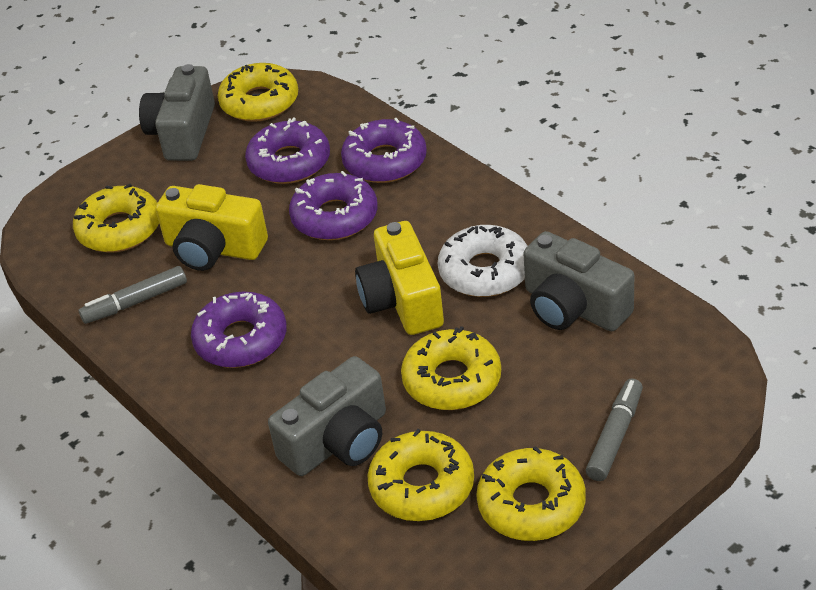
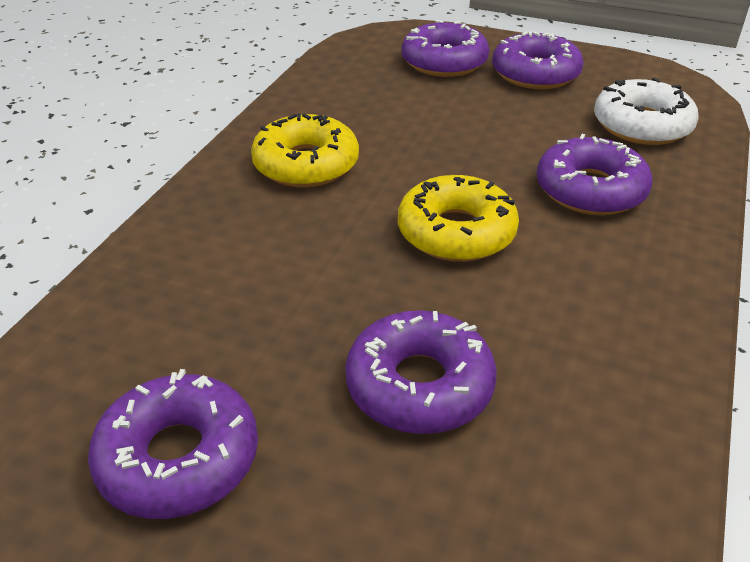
grey camera: 3 -> 0
grey marker: 2 -> 0
purple donut: 4 -> 5
yellow camera: 2 -> 0
yellow donut: 5 -> 2

